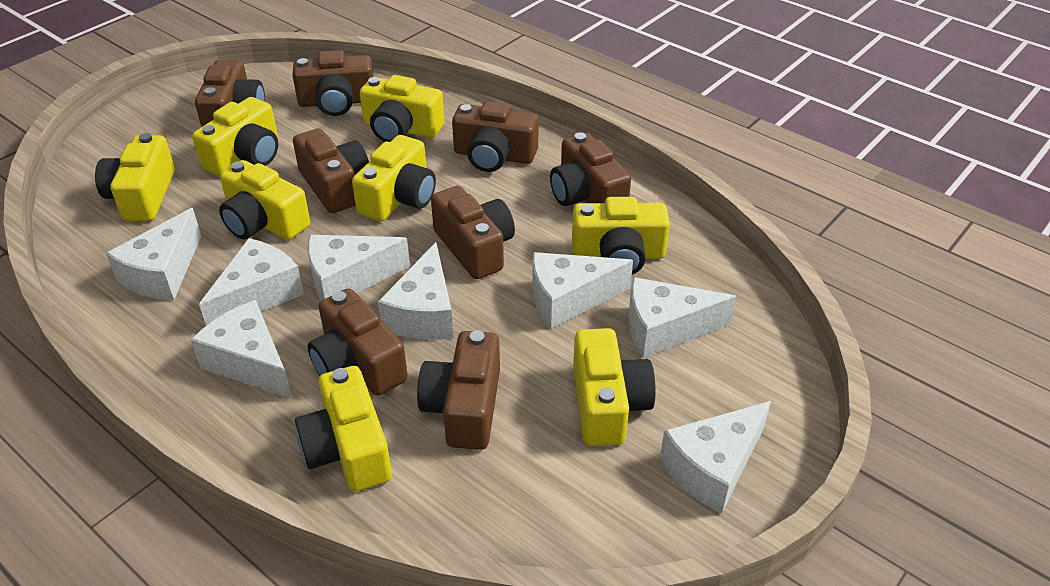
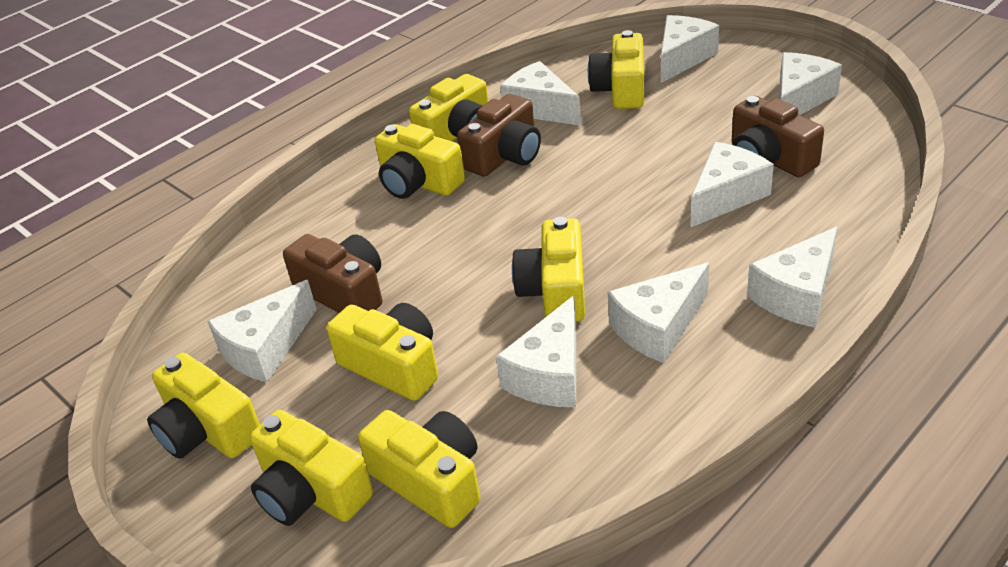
brown camera: 8 -> 3

